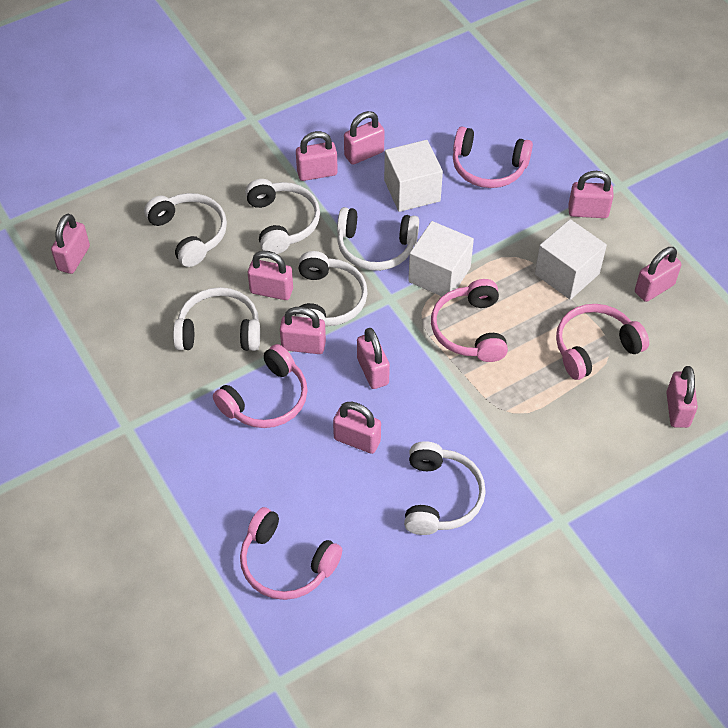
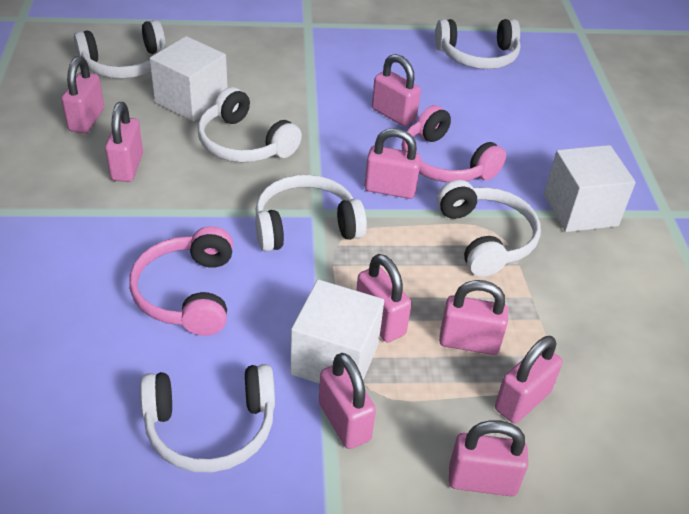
pink headphones: 5 -> 2
pink padlock: 10 -> 9

